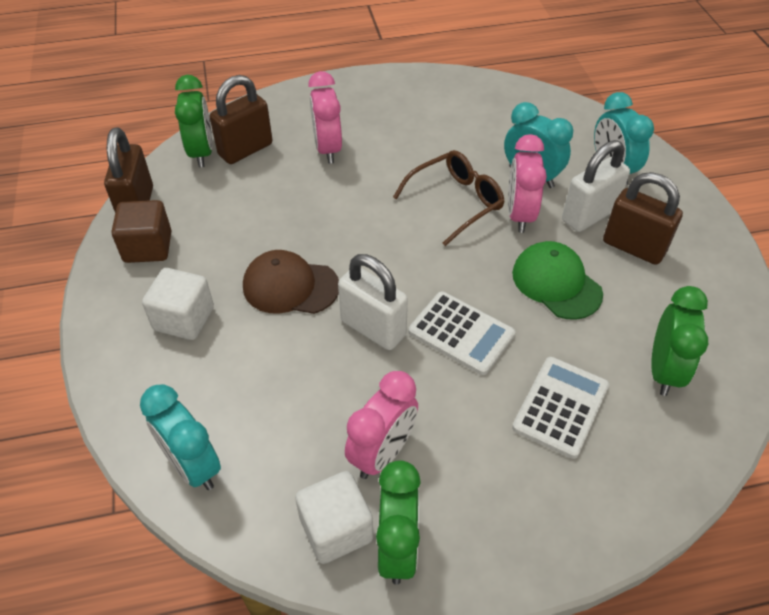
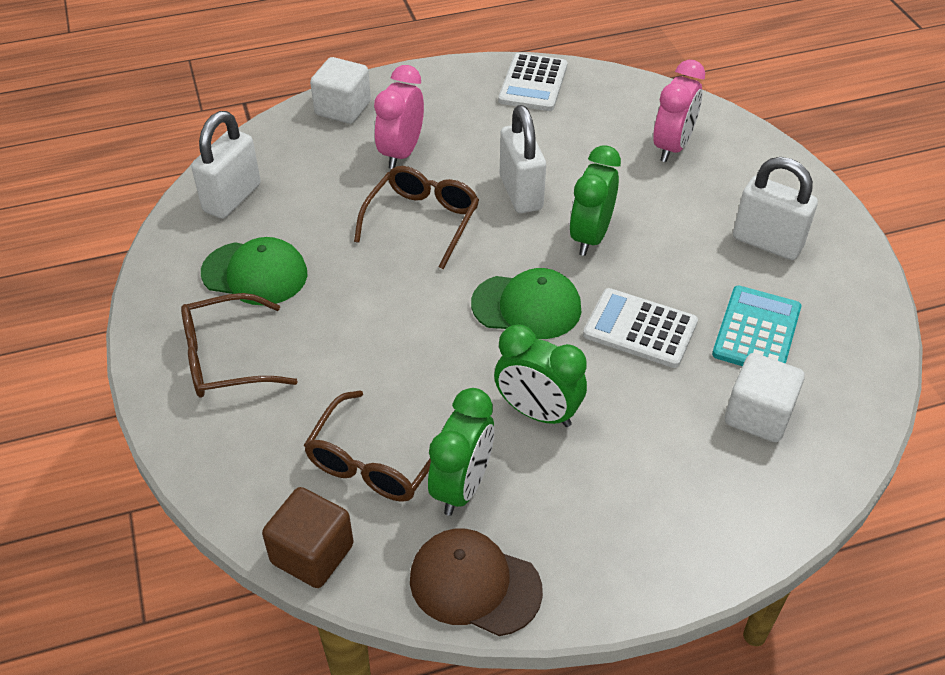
brown glasses: 1 -> 3
brown padlock: 3 -> 0
green cap: 1 -> 2
pink clock: 3 -> 2
turquoise calculator: 0 -> 1
turquoise clock: 3 -> 0
white padlock: 2 -> 3

